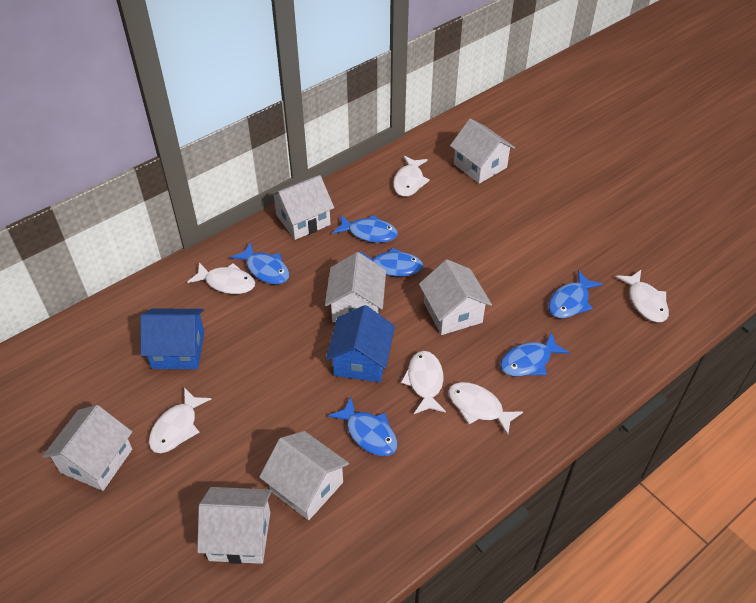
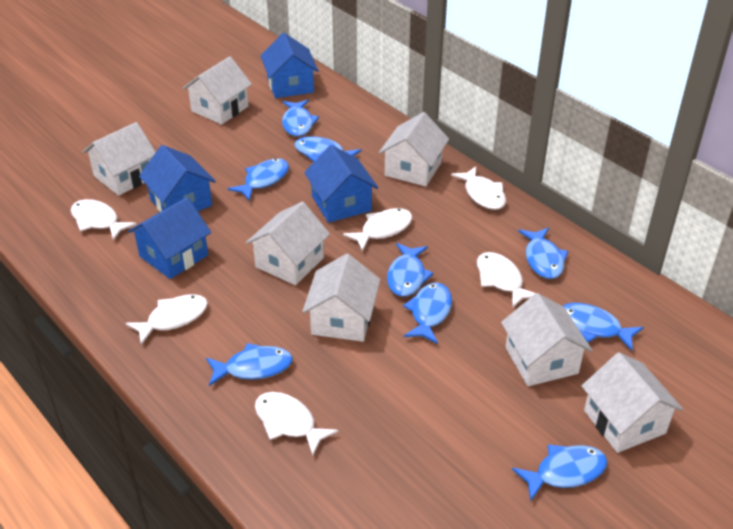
blue fish: 6 -> 9
blue house: 2 -> 4

